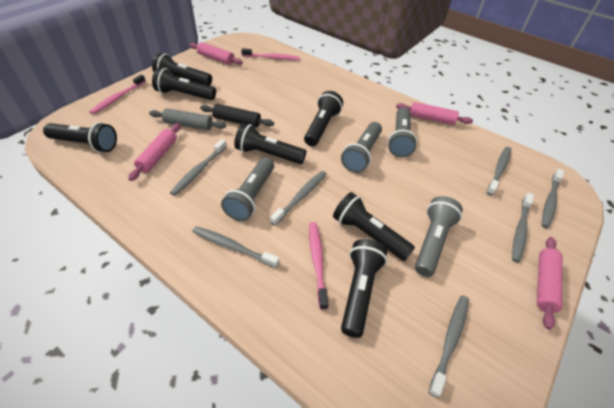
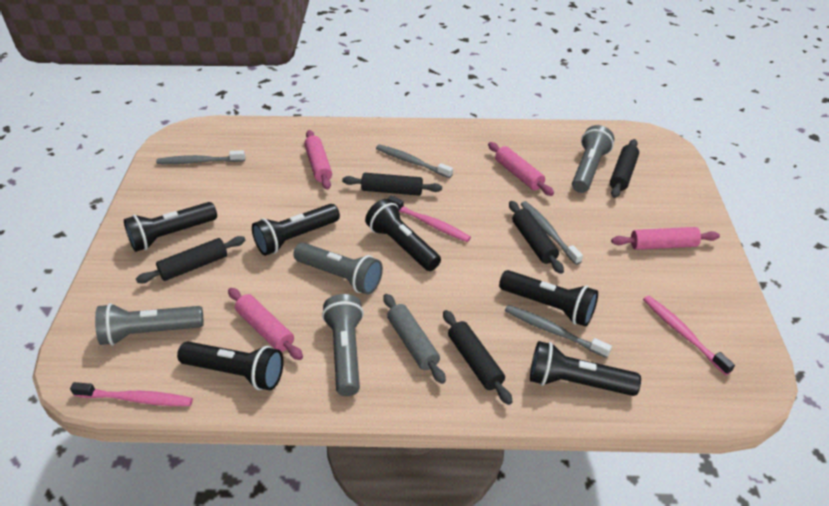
black flashlight: 7 -> 6
black rolling pin: 1 -> 5
grey toothbrush: 7 -> 4

